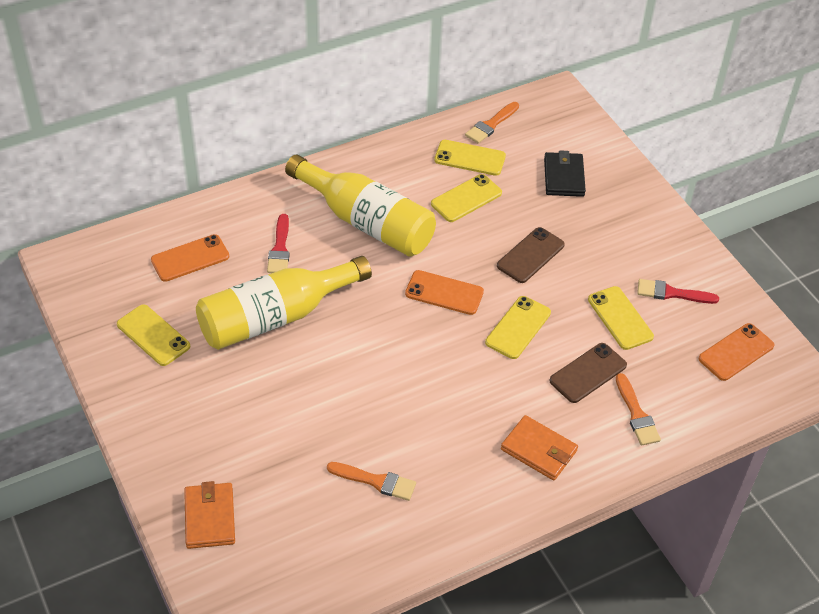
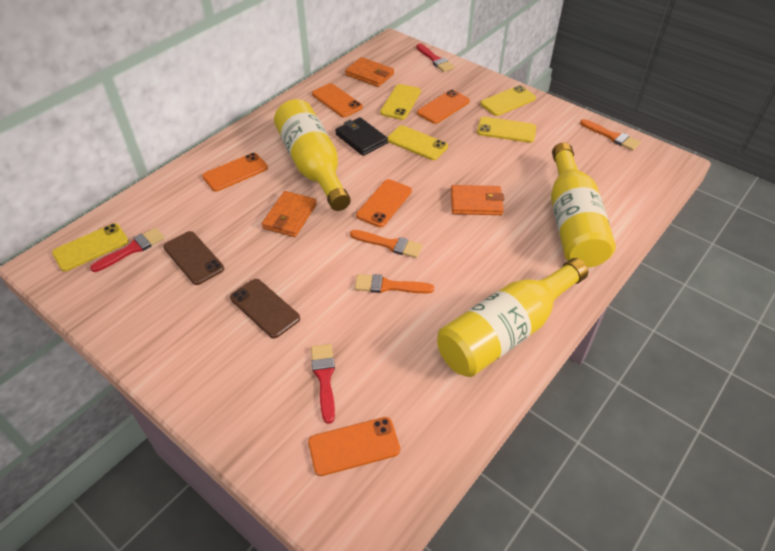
orange phone: 3 -> 5
orange wallet: 2 -> 3
red brush: 2 -> 3
yellow bottle: 2 -> 3

